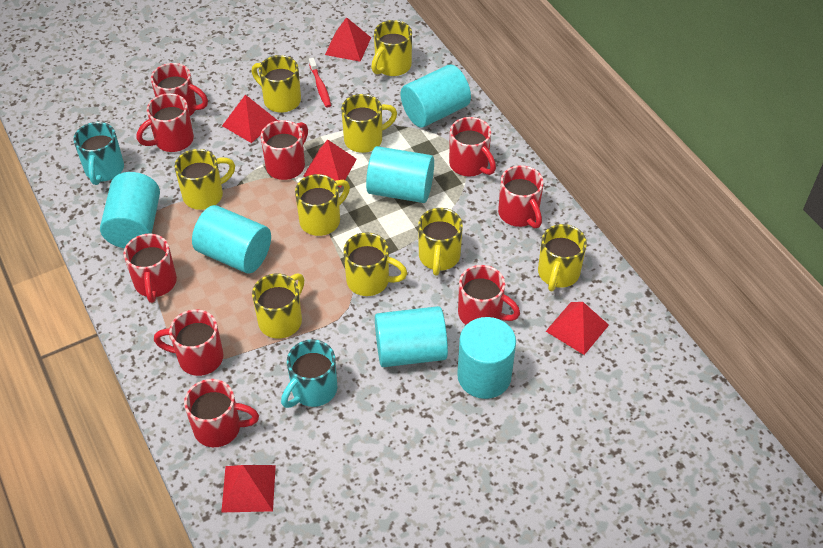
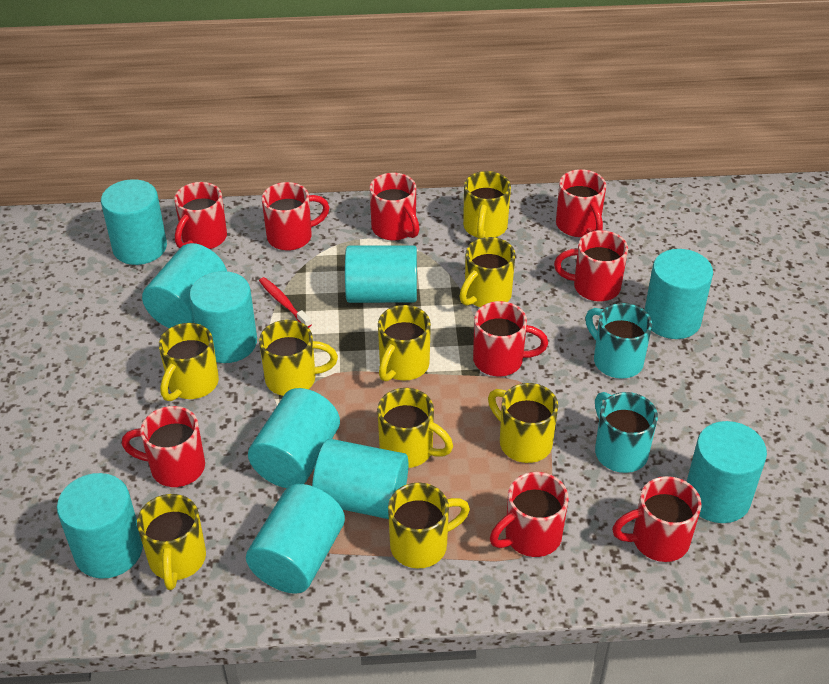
red pyramid: 5 -> 0
turquoise cylinder: 6 -> 10

